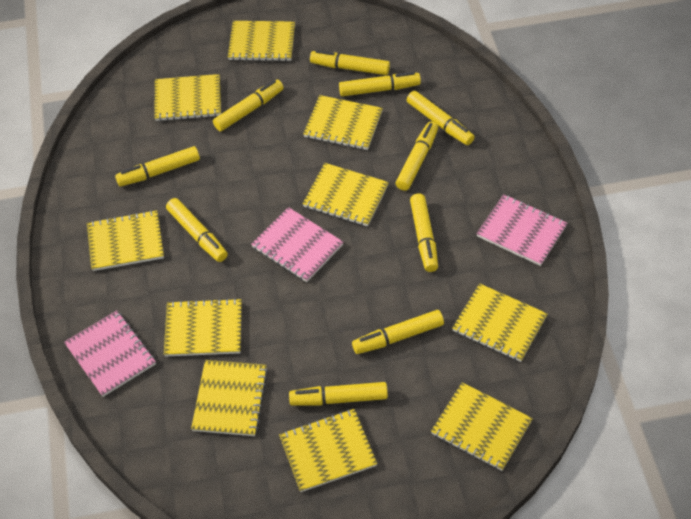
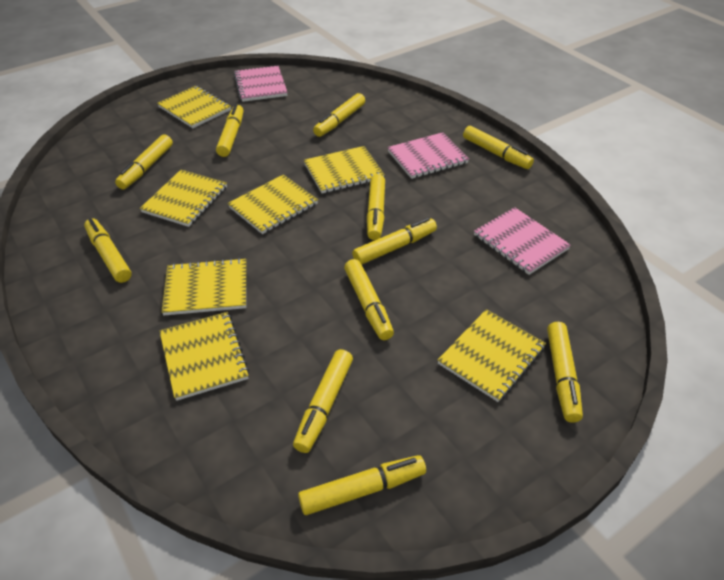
yellow marker: 10 -> 11
yellow notebook: 10 -> 7

